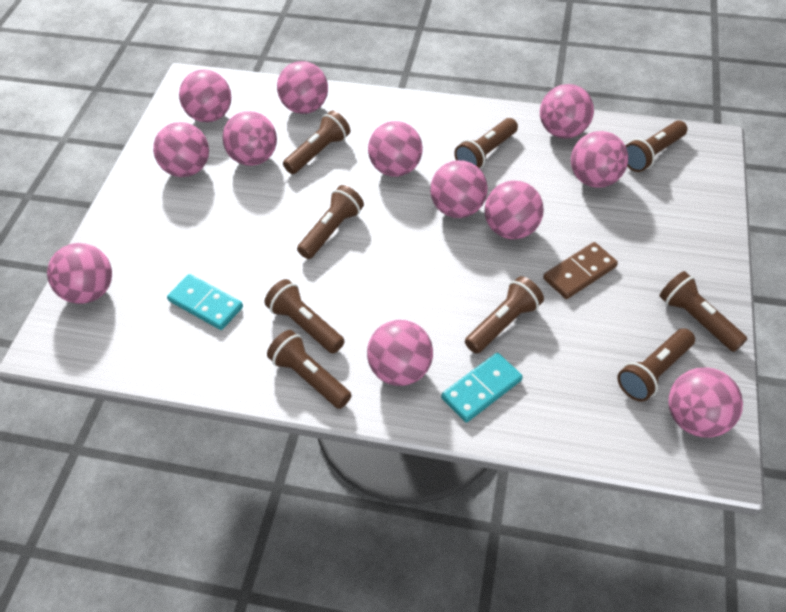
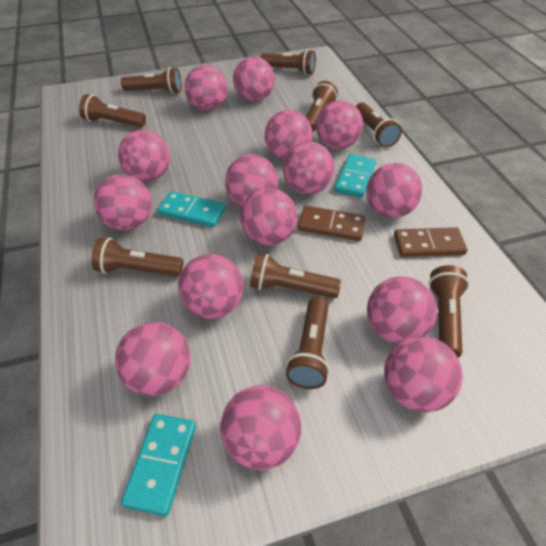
brown domino: 1 -> 2
pink ball: 12 -> 15
turquoise domino: 2 -> 3

